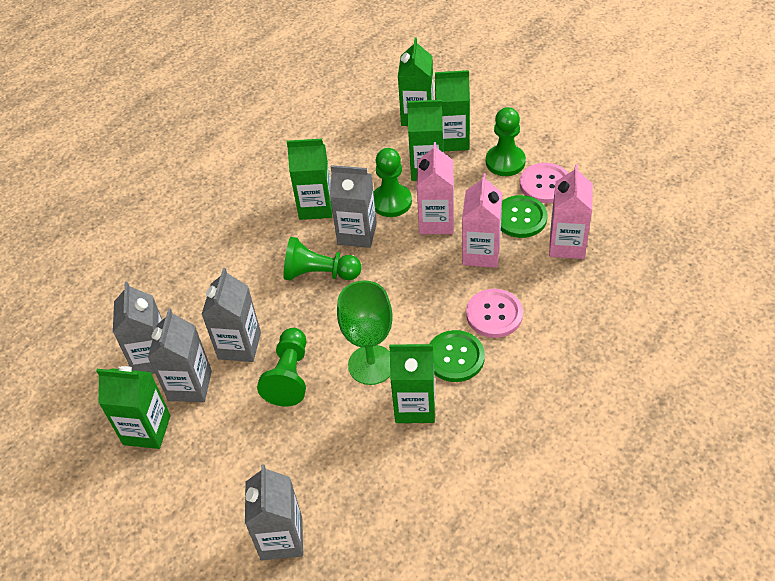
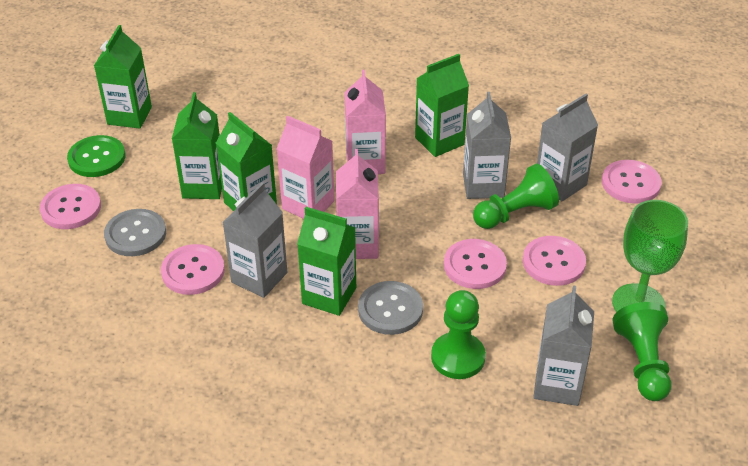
green button: 2 -> 1
green carton: 6 -> 5
green pawn: 4 -> 3
grey button: 0 -> 2
grey carton: 5 -> 4
pink button: 2 -> 5

